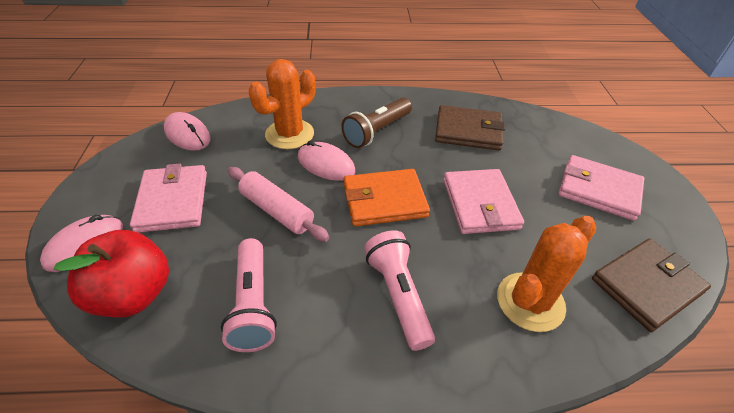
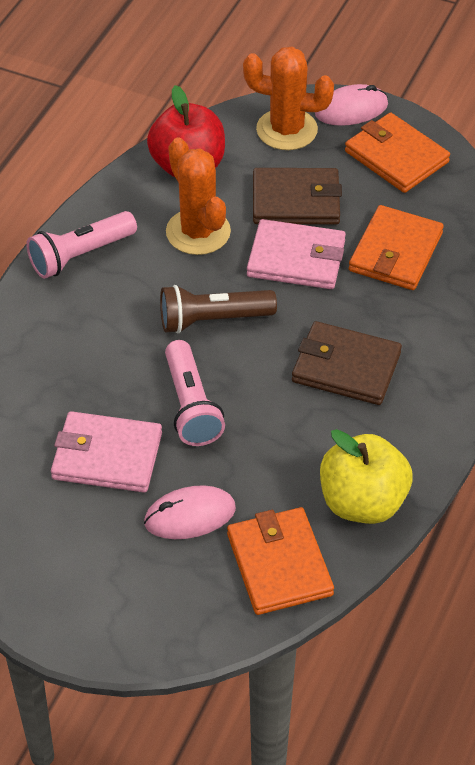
orange wallet: 1 -> 3
pink mouse: 3 -> 2
pink rolling pin: 1 -> 0
pink wallet: 3 -> 2
yellow apple: 0 -> 1

